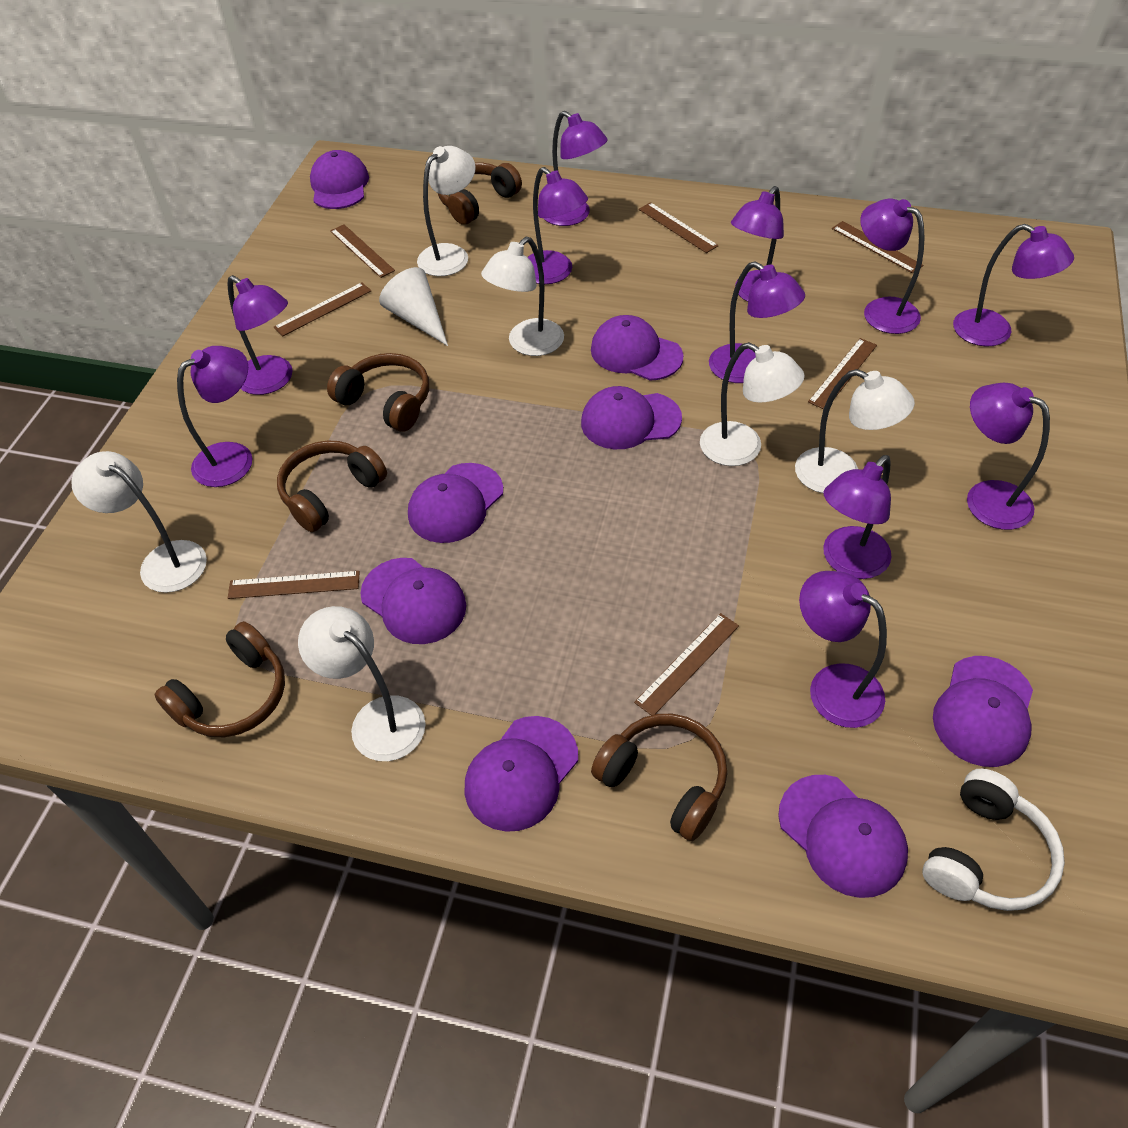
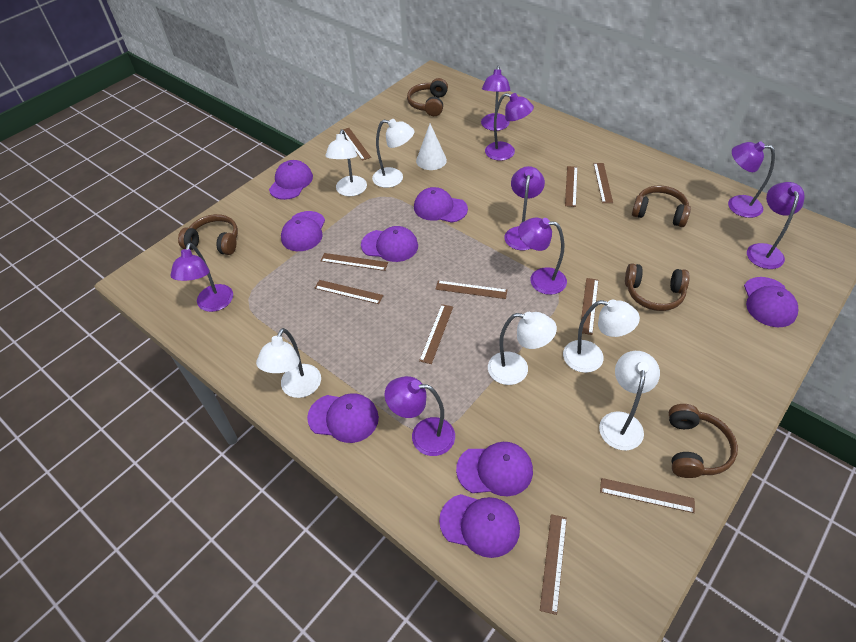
brown ruler: 7 -> 10
purple lamp: 11 -> 8
white headphones: 1 -> 0

